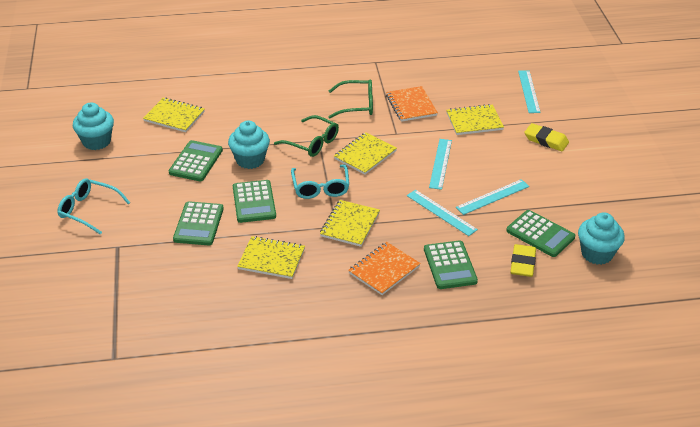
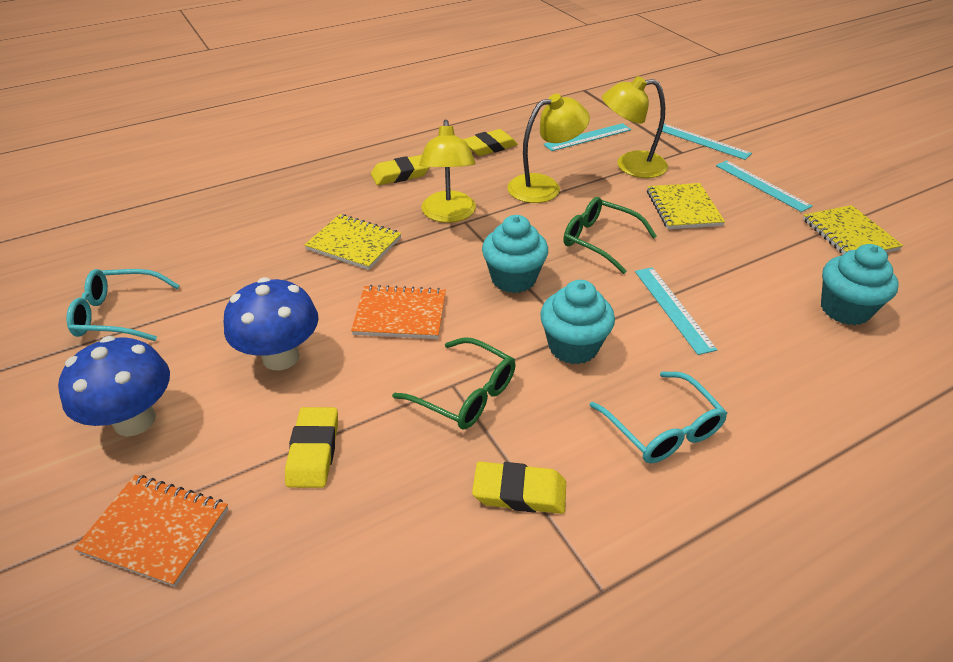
blue mushroom: 0 -> 2
green calculator: 5 -> 0
yellow eraser: 2 -> 4
yellow lamp: 0 -> 3
yellow notebook: 5 -> 3

